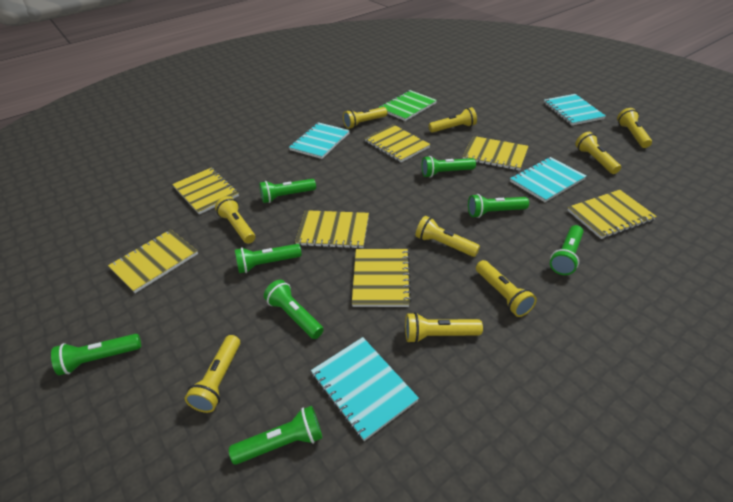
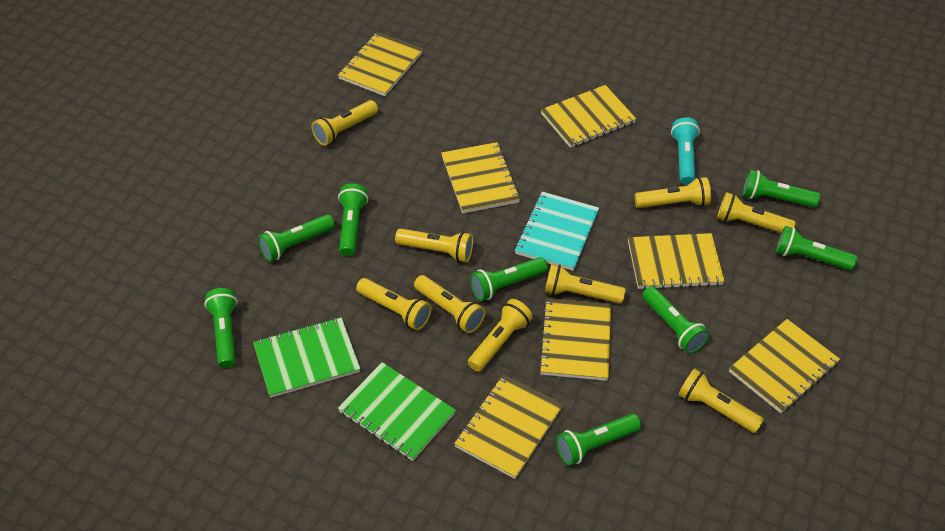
green notebook: 1 -> 2
turquoise flashlight: 0 -> 1
turquoise notebook: 4 -> 1

